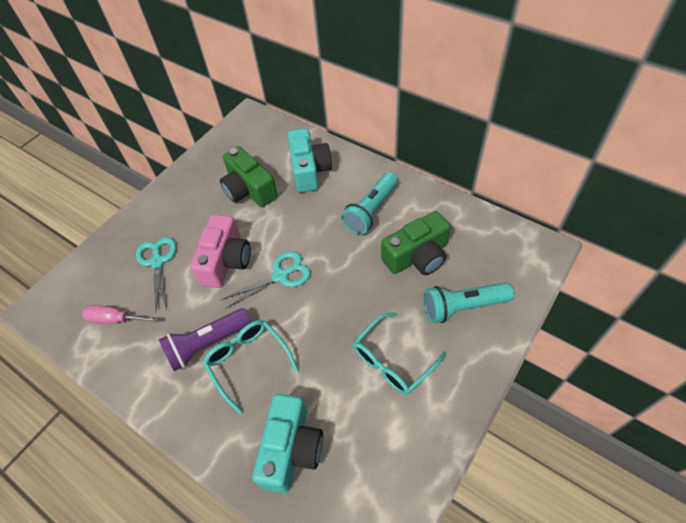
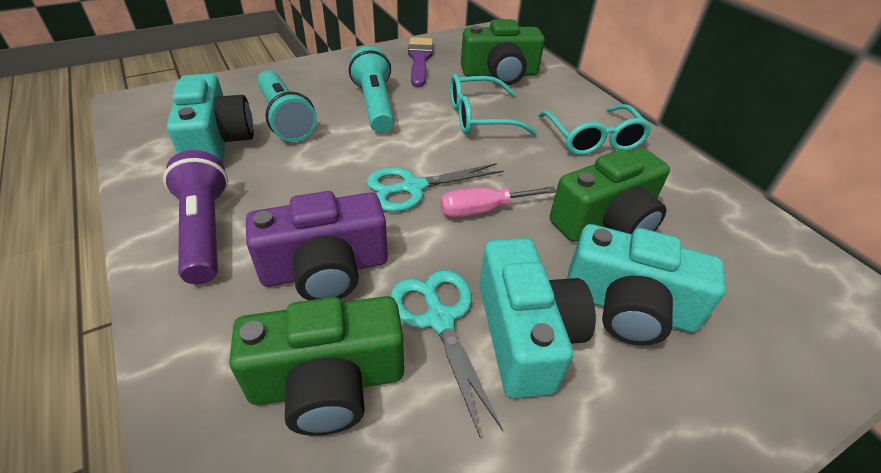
green camera: 2 -> 3
pink camera: 1 -> 0
purple brush: 0 -> 1
purple camera: 0 -> 1
turquoise camera: 2 -> 3

